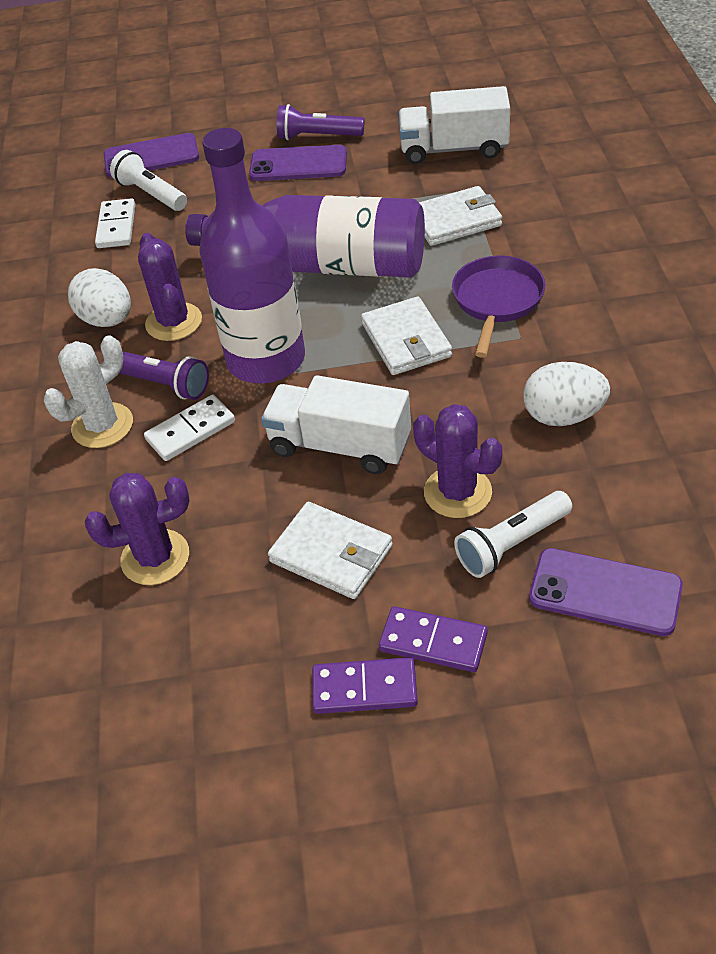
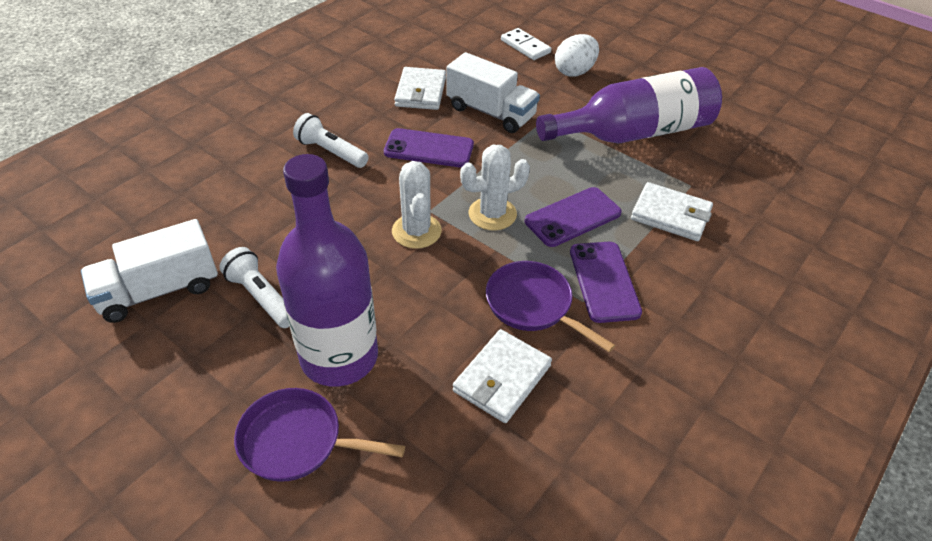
purple cactus: 3 -> 0
purple domino: 2 -> 0
purple flashlight: 2 -> 0
purple pan: 1 -> 2
white cactus: 1 -> 2
white domino: 2 -> 1
white egg: 2 -> 1

